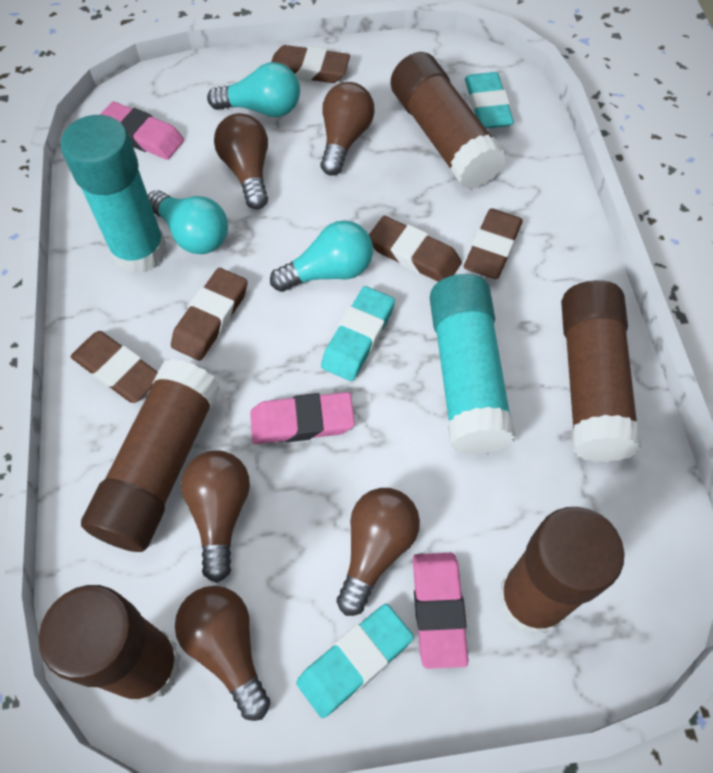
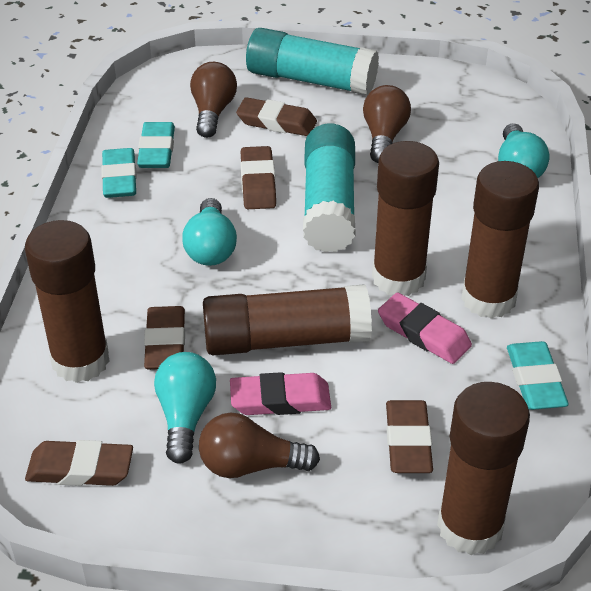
brown light bulb: 5 -> 3
pink eraser: 3 -> 2

